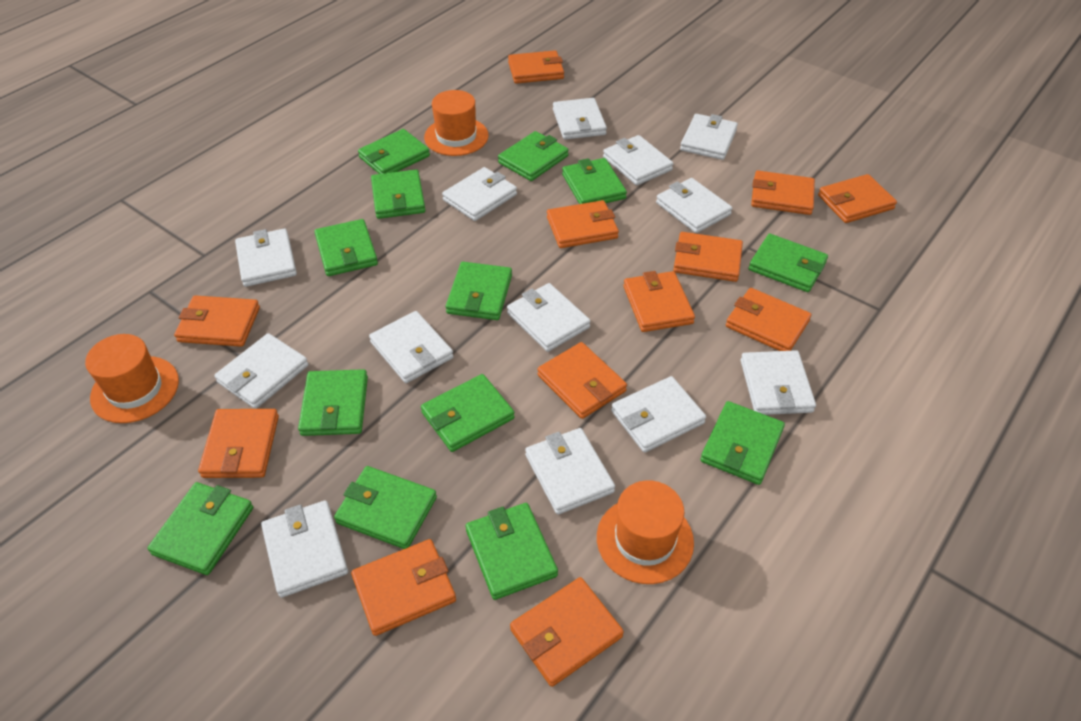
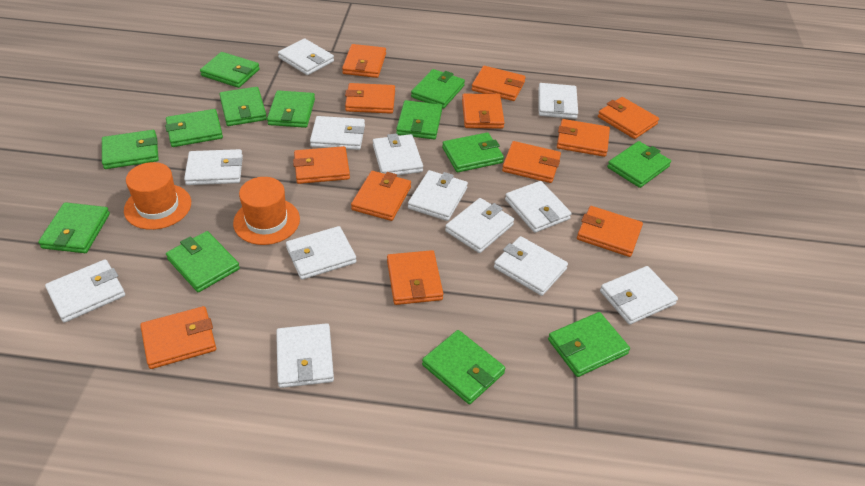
orange hat: 3 -> 2

